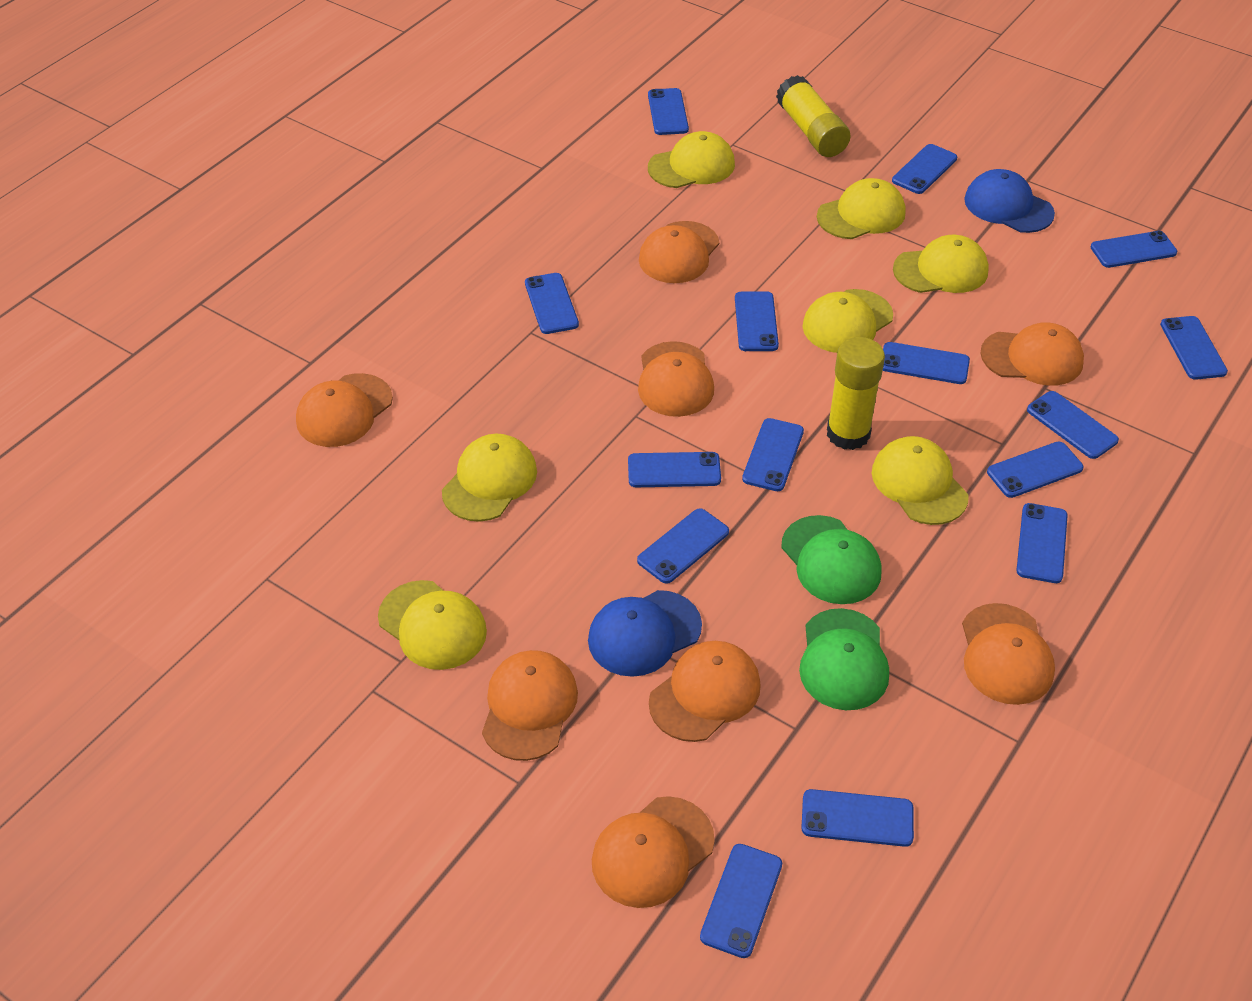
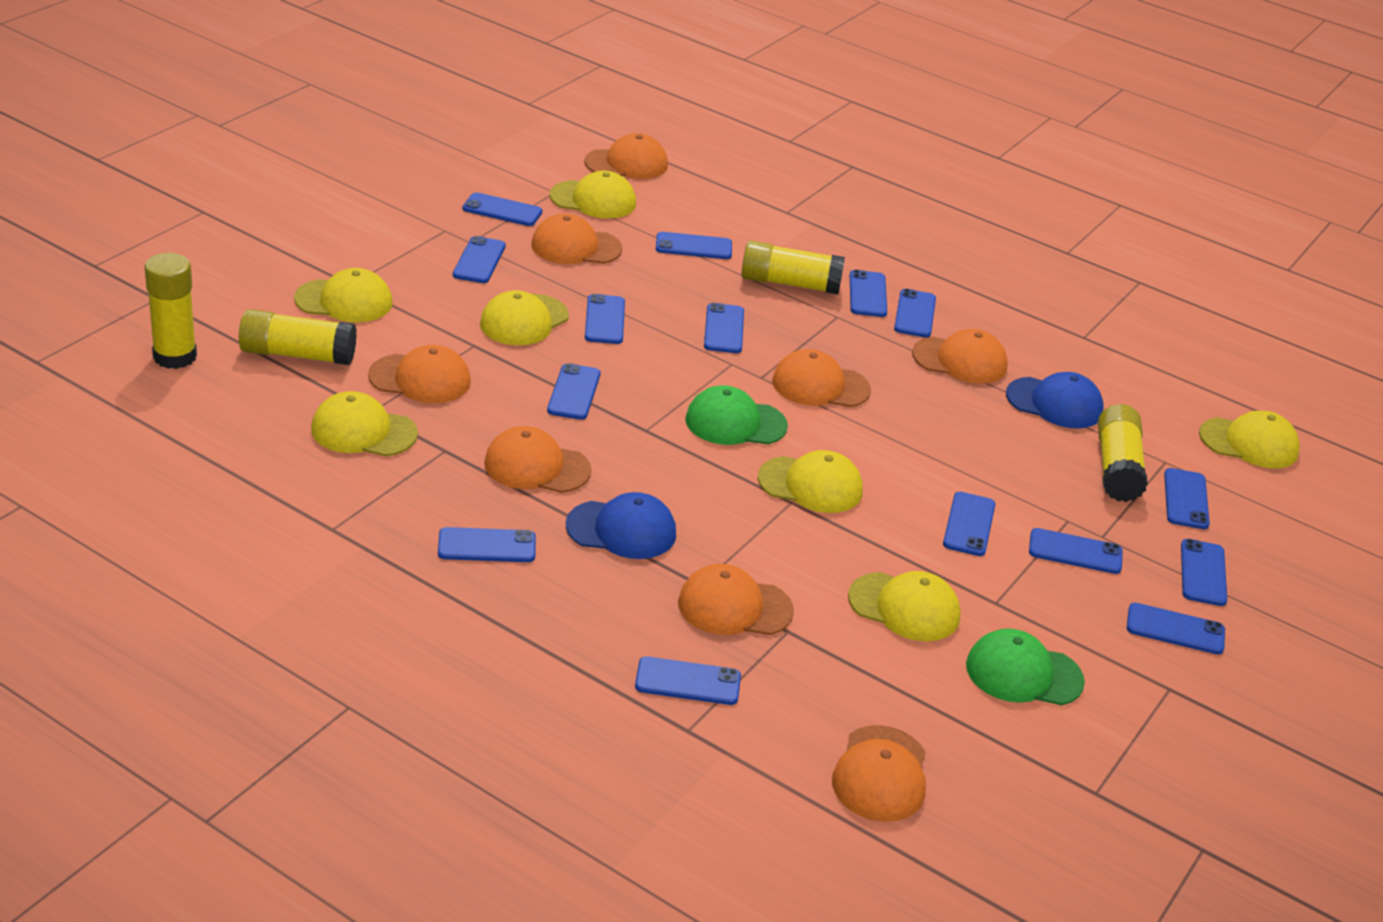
yellow glue stick: 2 -> 4

